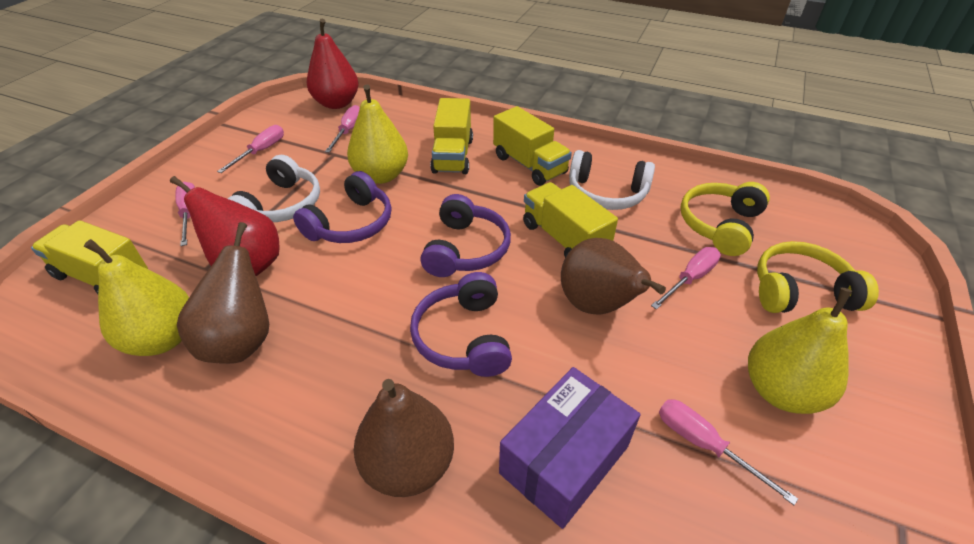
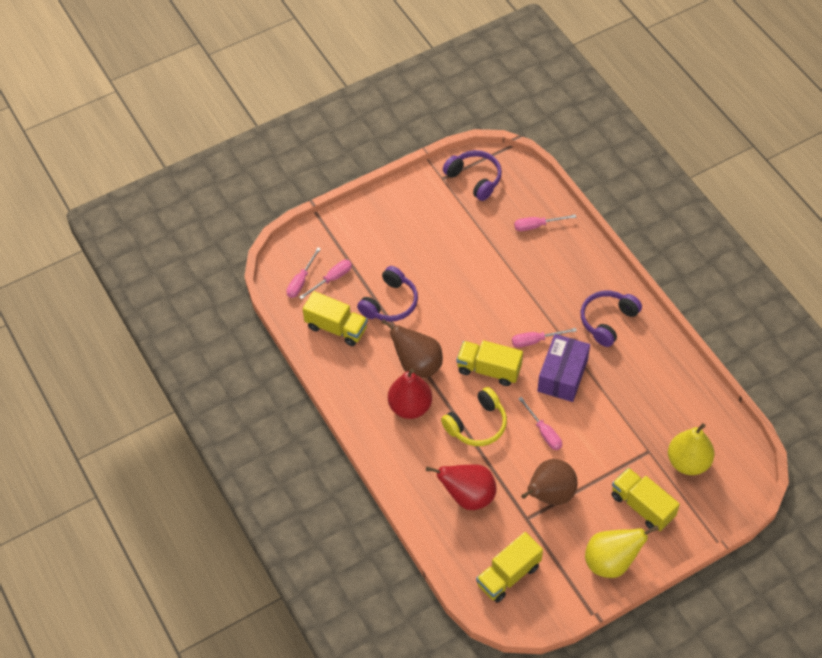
brown pear: 3 -> 2
white headphones: 2 -> 0
yellow headphones: 2 -> 1
yellow pear: 3 -> 2

